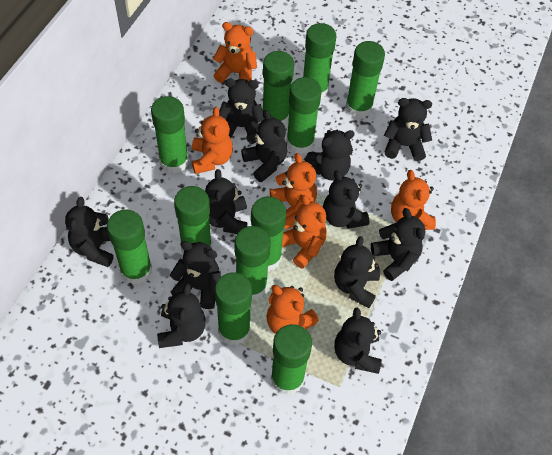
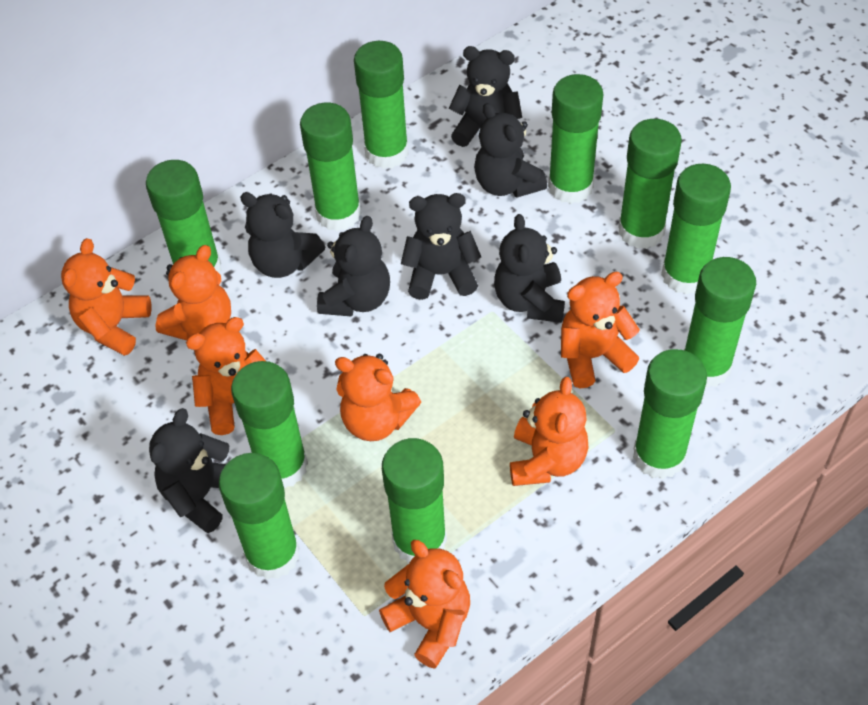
black teddy bear: 12 -> 7
orange teddy bear: 6 -> 7

